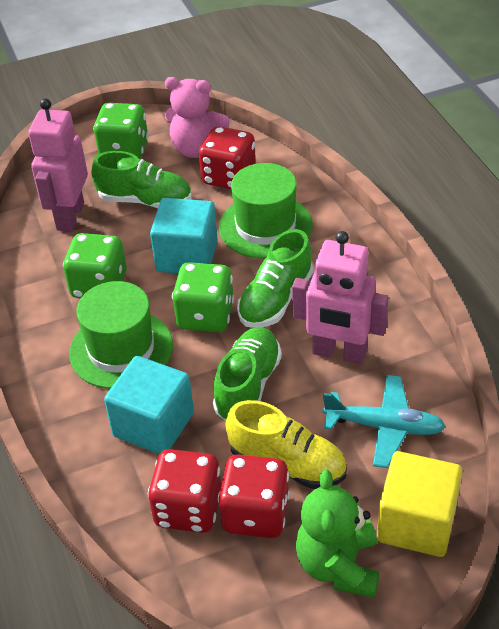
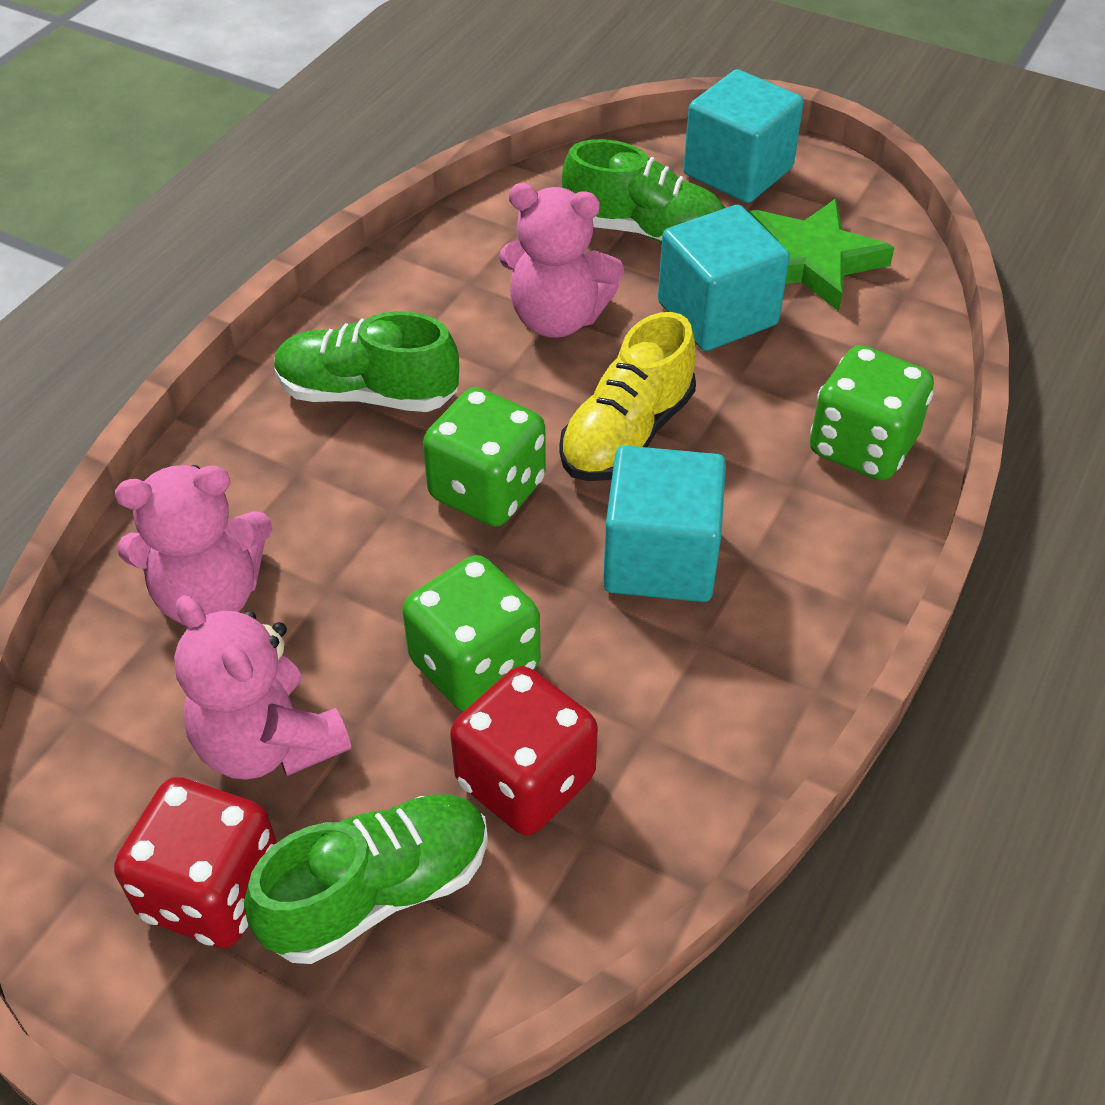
green hat: 2 -> 0
green star: 0 -> 1
green teddy bear: 1 -> 0
pink robot: 2 -> 0
pink teddy bear: 1 -> 3
red dice: 3 -> 2
turquoise cube: 2 -> 3
turquoise plane: 1 -> 0
yellow cube: 1 -> 0

